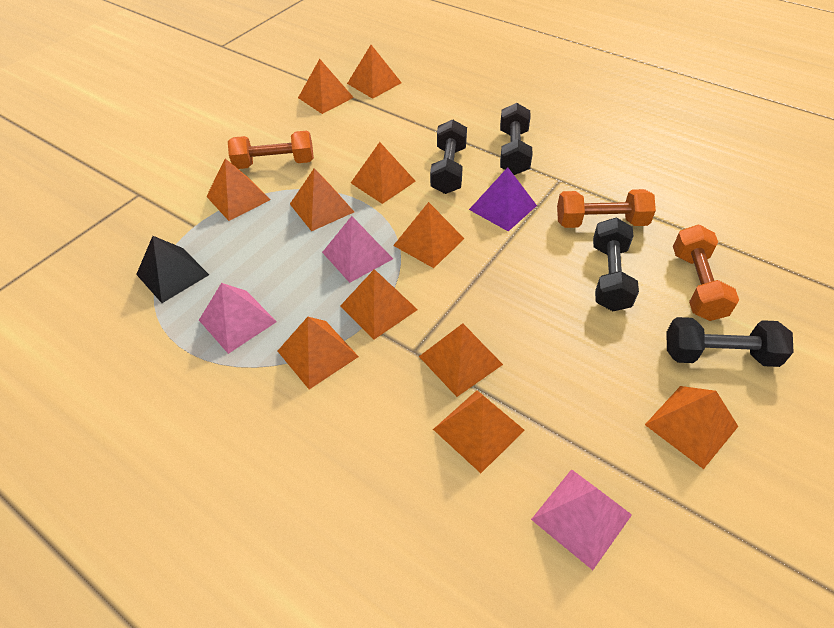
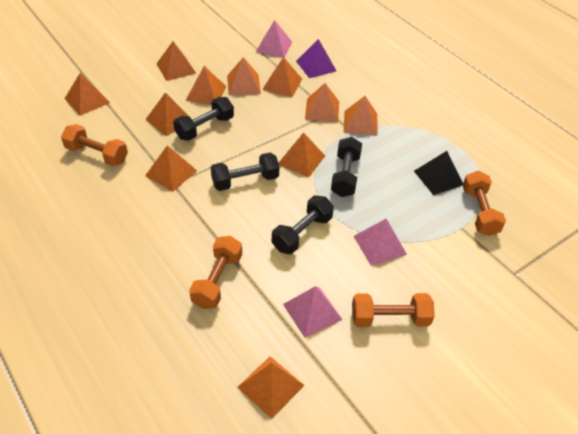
orange dumbbell: 3 -> 4

